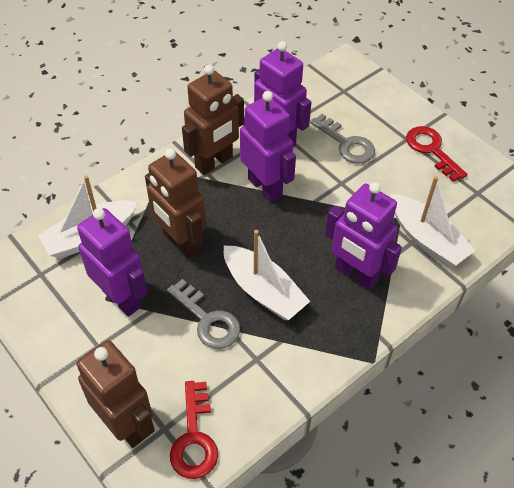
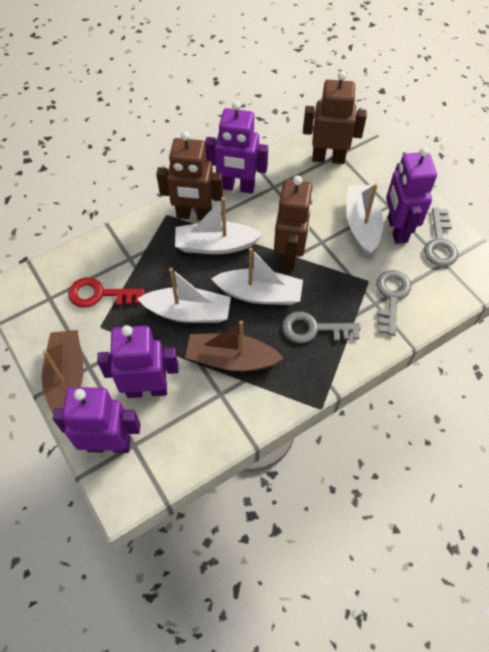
brown boat: 0 -> 2
grey key: 2 -> 3
red key: 2 -> 1
white boat: 3 -> 4

